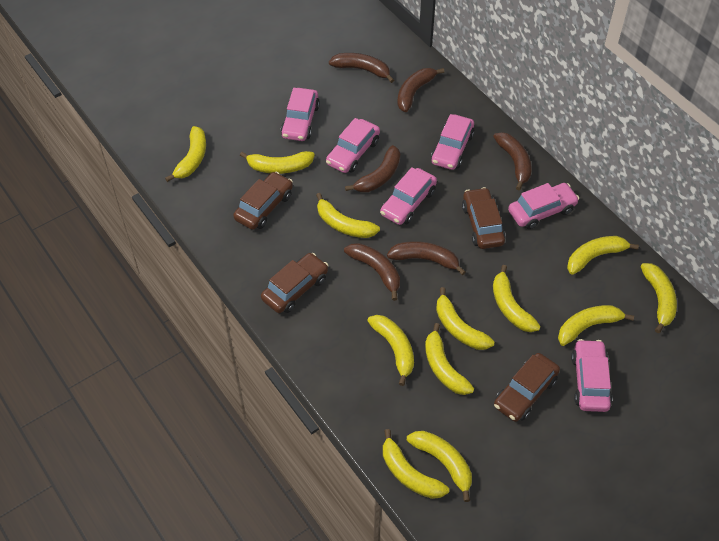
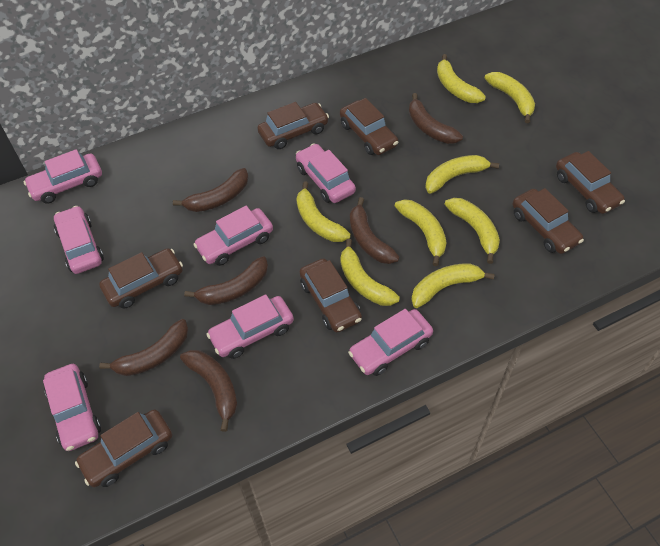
brown car: 4 -> 7
pink car: 6 -> 7
yellow banana: 12 -> 8

